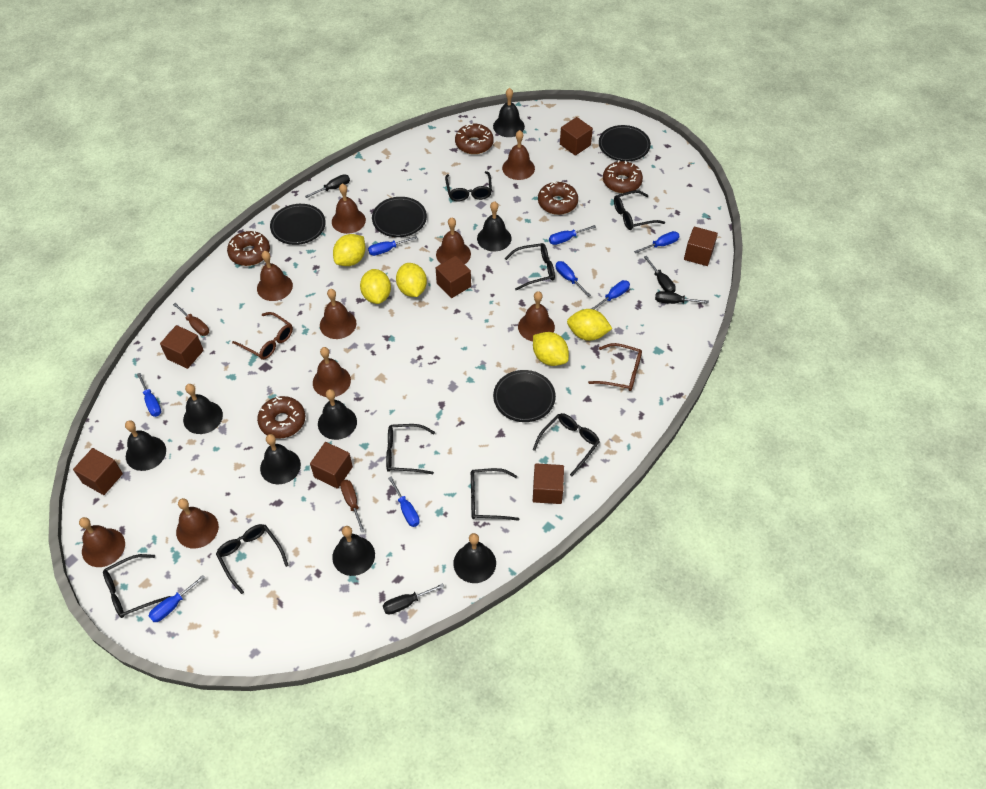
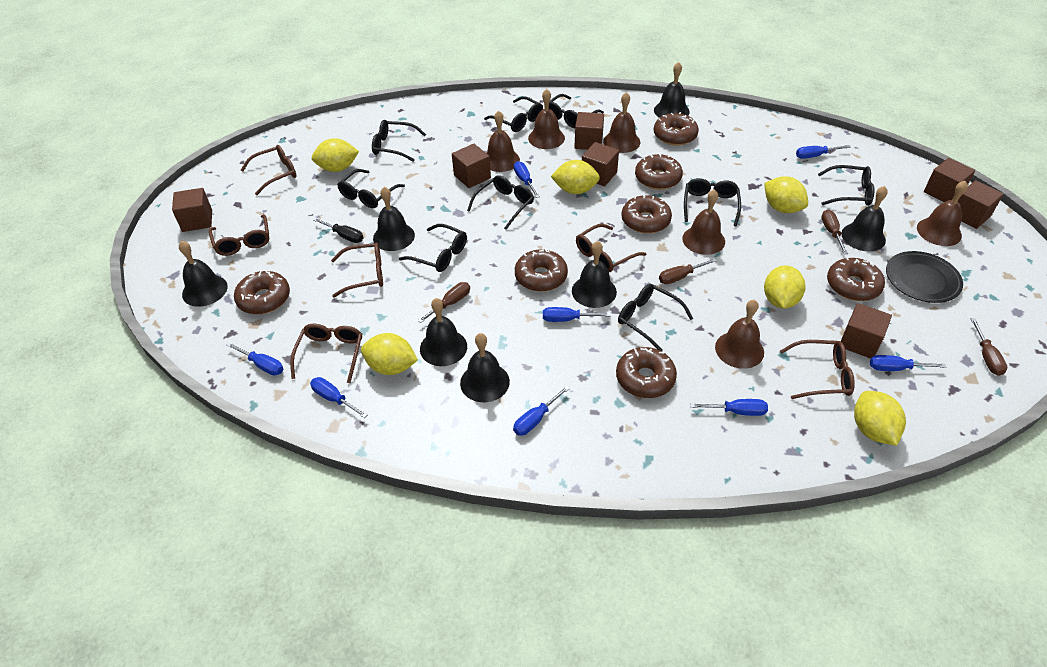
black bell: 8 -> 7
black glasses: 8 -> 9
black plate: 4 -> 1
black screwdriver: 4 -> 1
brown bell: 9 -> 6
brown donut: 5 -> 7
brown glasses: 2 -> 6
brown screwdriver: 2 -> 4
yellow lemon: 5 -> 6

